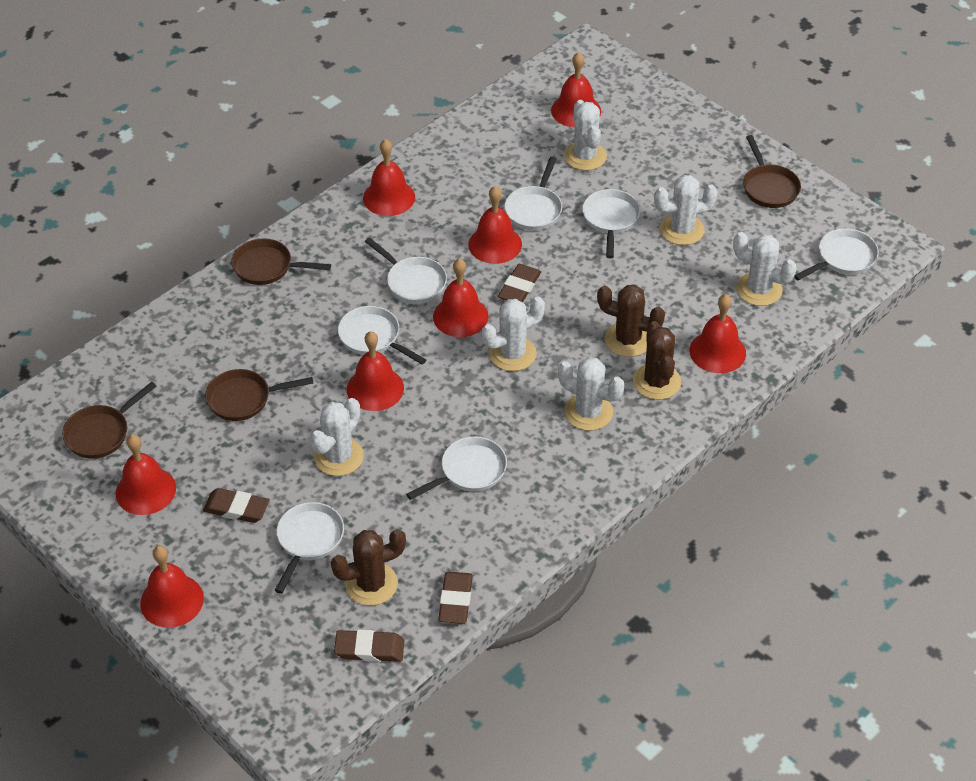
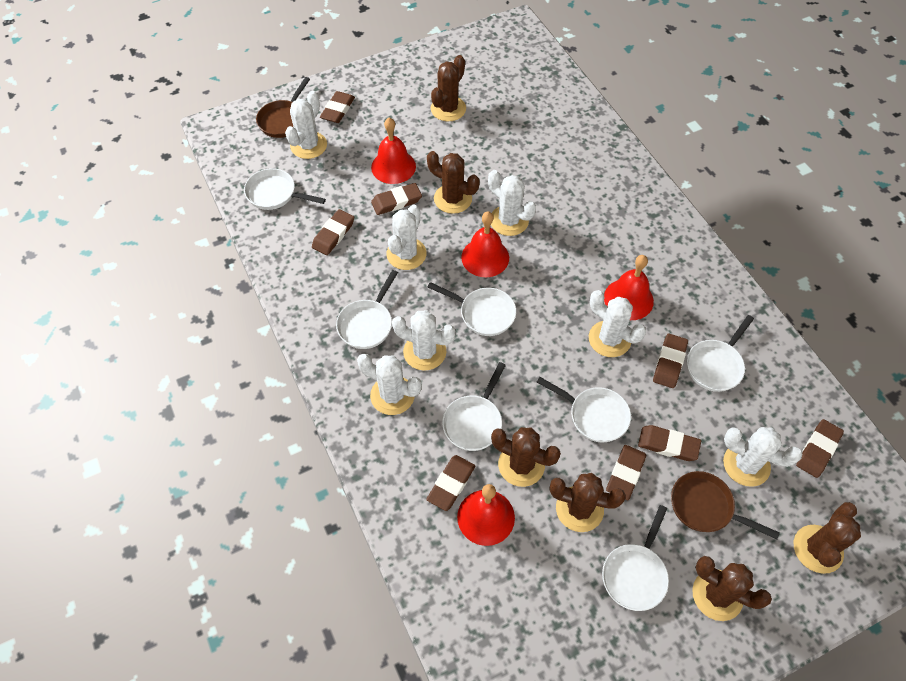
brown cactus: 3 -> 6
brown eraser: 4 -> 8
brown pan: 4 -> 2
red bell: 8 -> 4
white cactus: 6 -> 7

